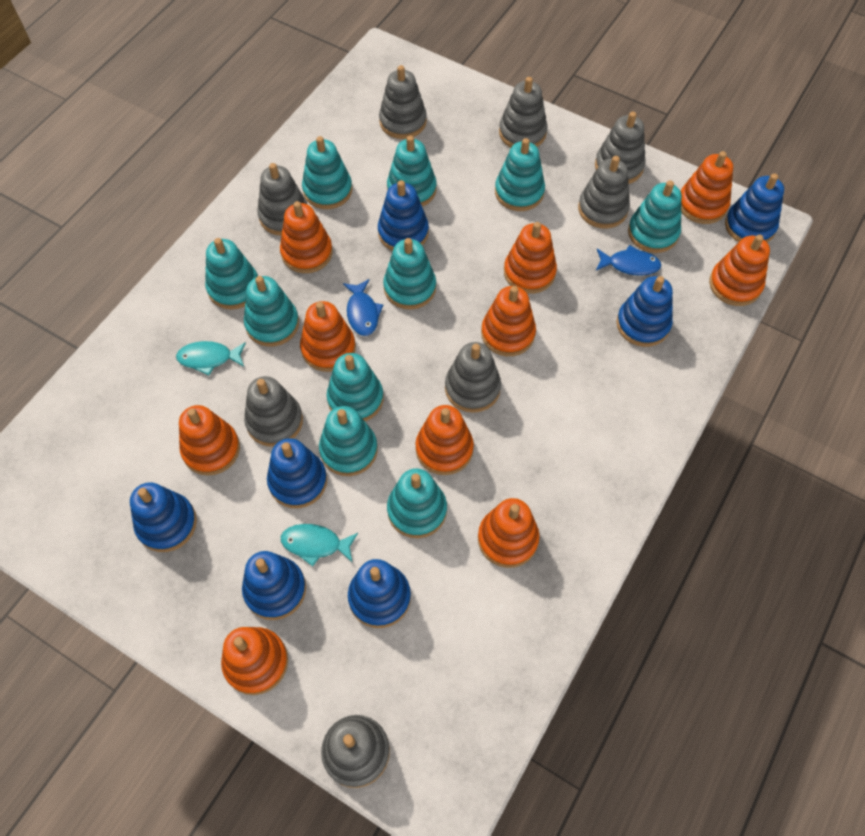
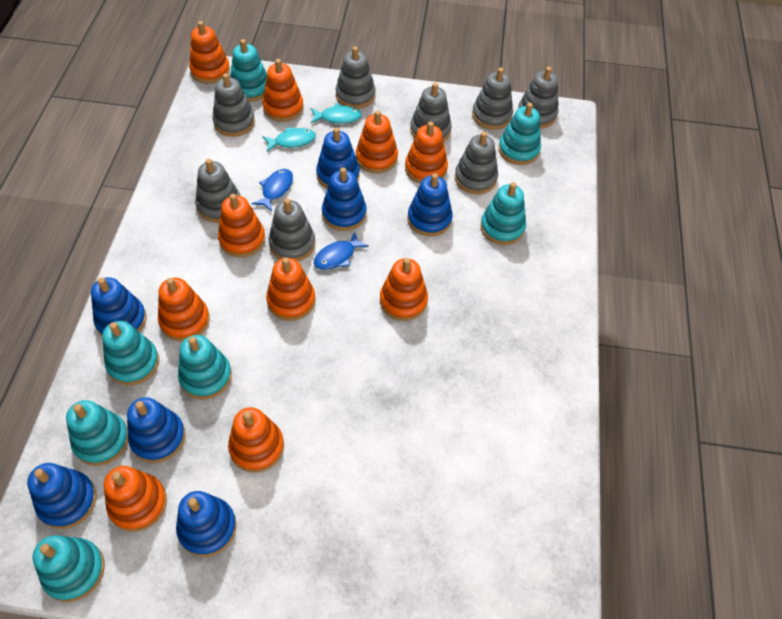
turquoise stacking toy: 10 -> 7

